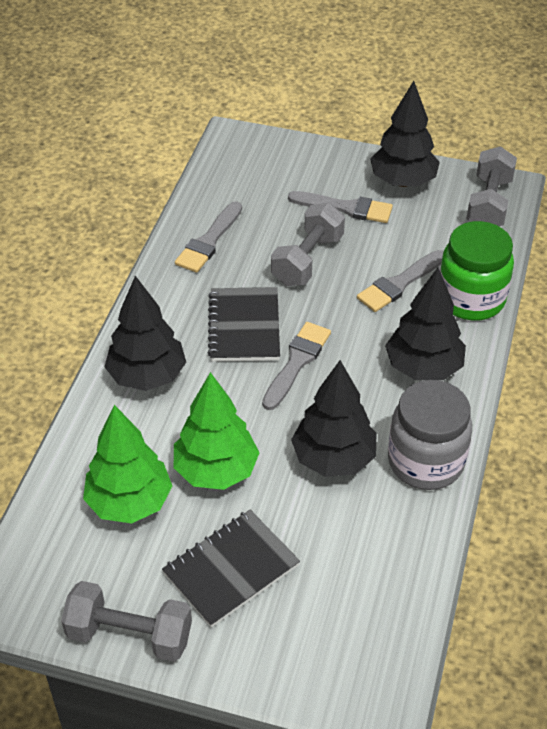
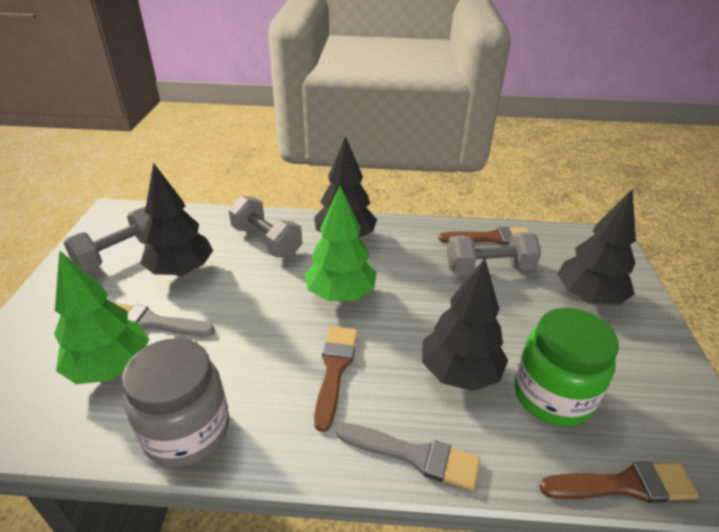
black notebook: 2 -> 0
brown brush: 0 -> 3
grey brush: 4 -> 2

